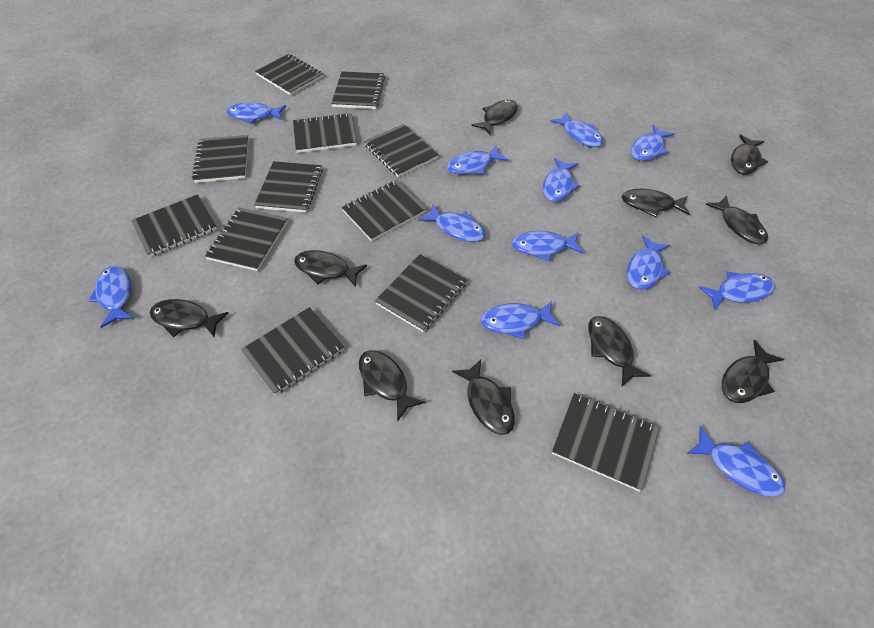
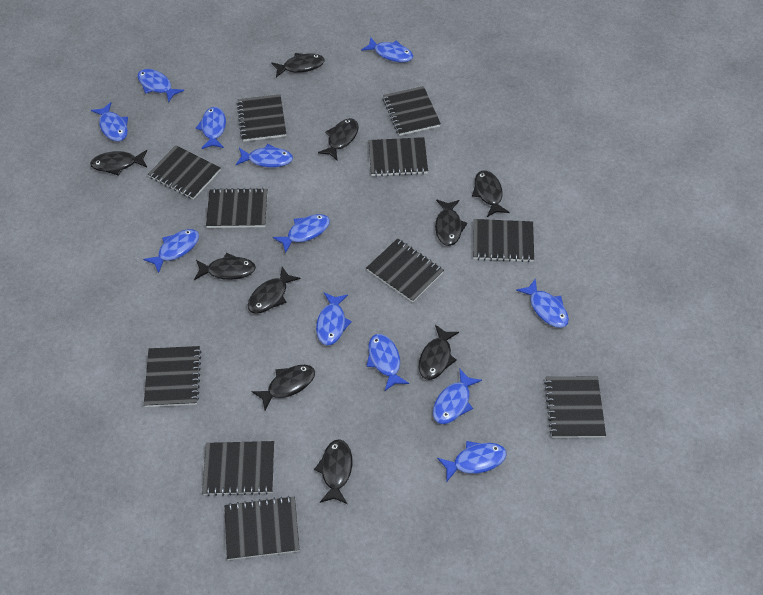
black notebook: 12 -> 11

